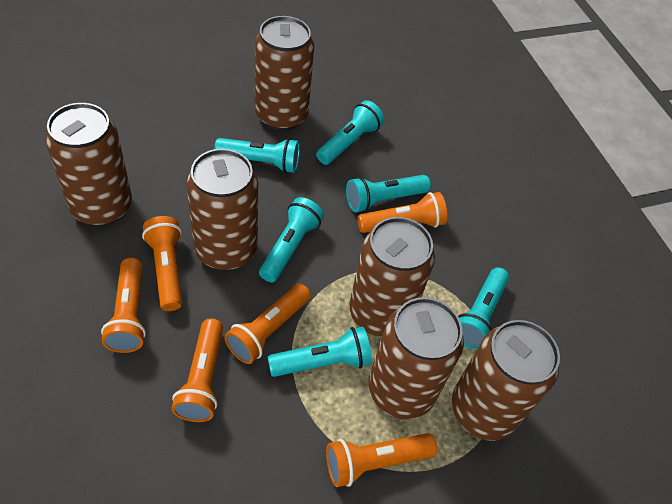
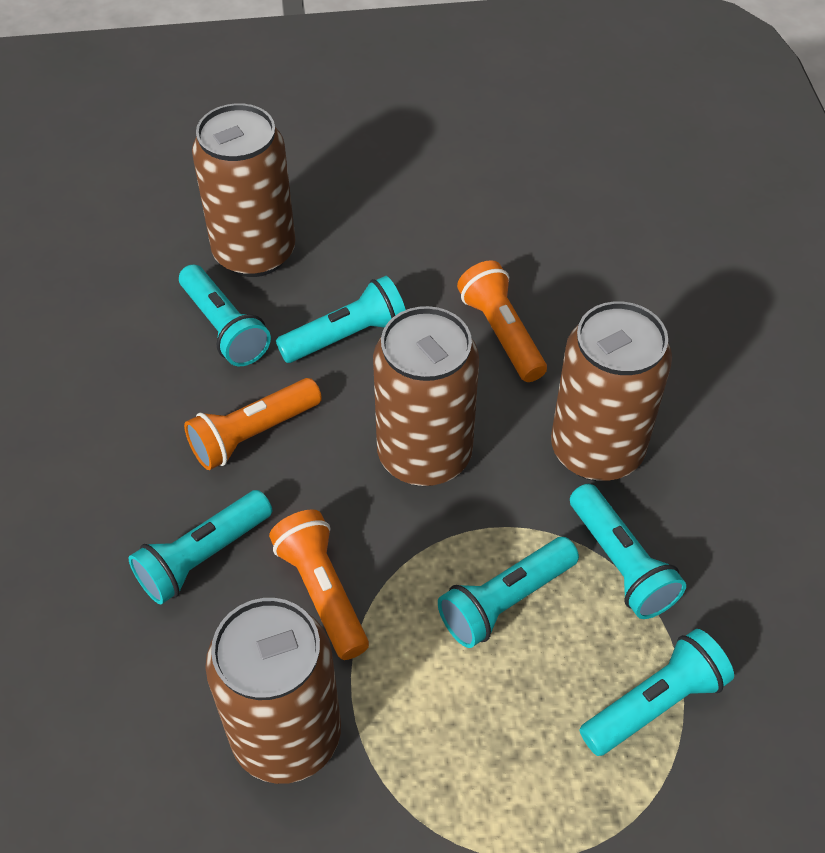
brown can: 6 -> 4
orange flashlight: 6 -> 3

